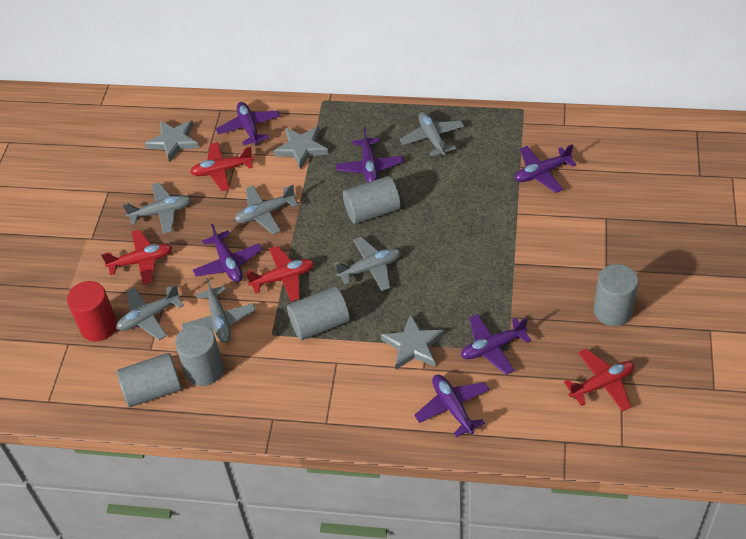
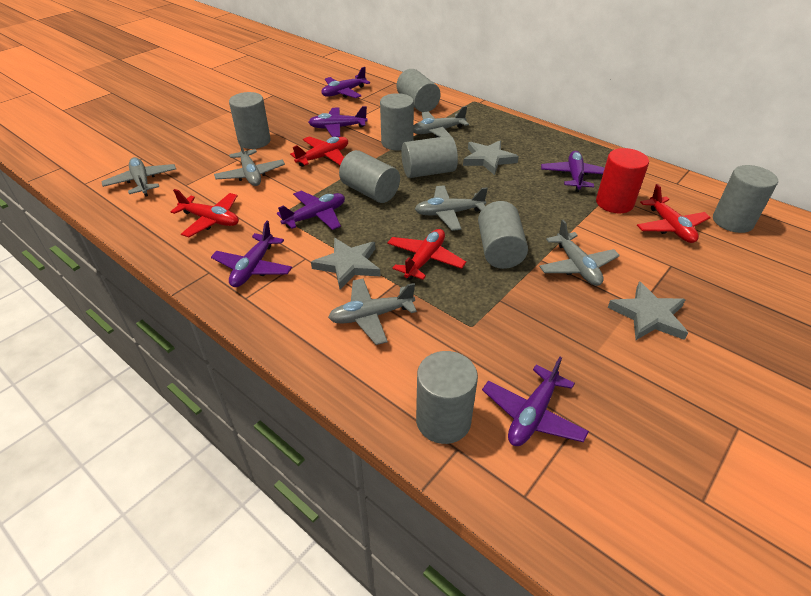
grey cylinder: 5 -> 8

